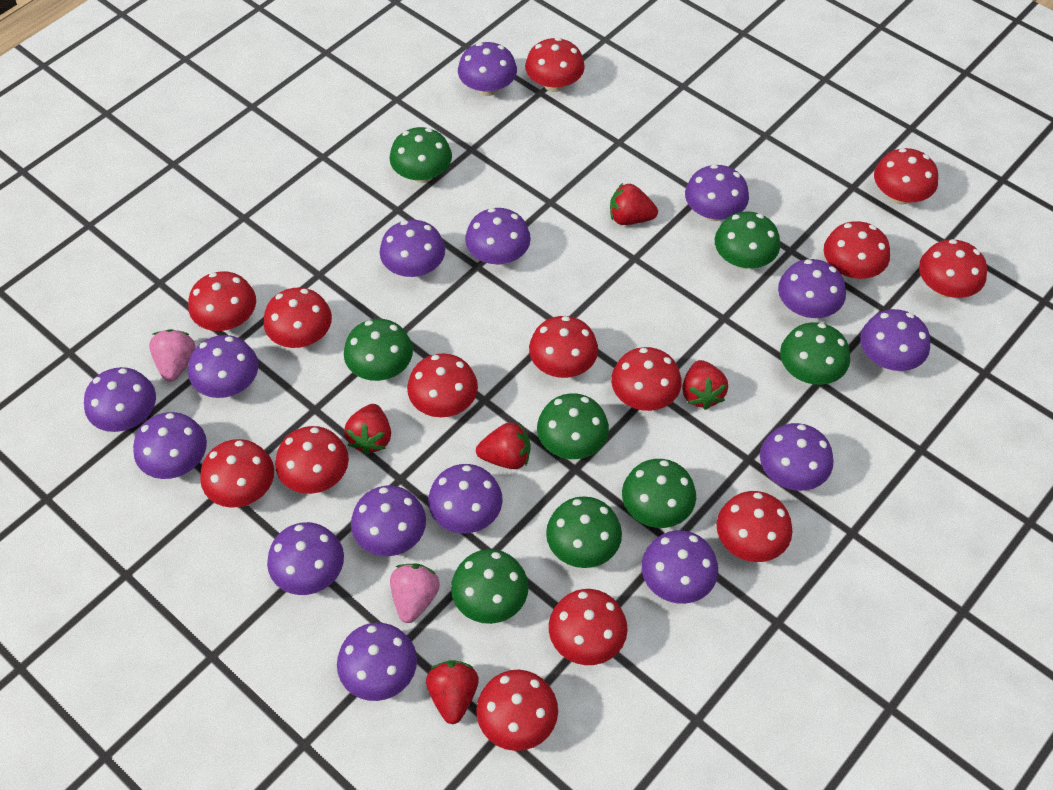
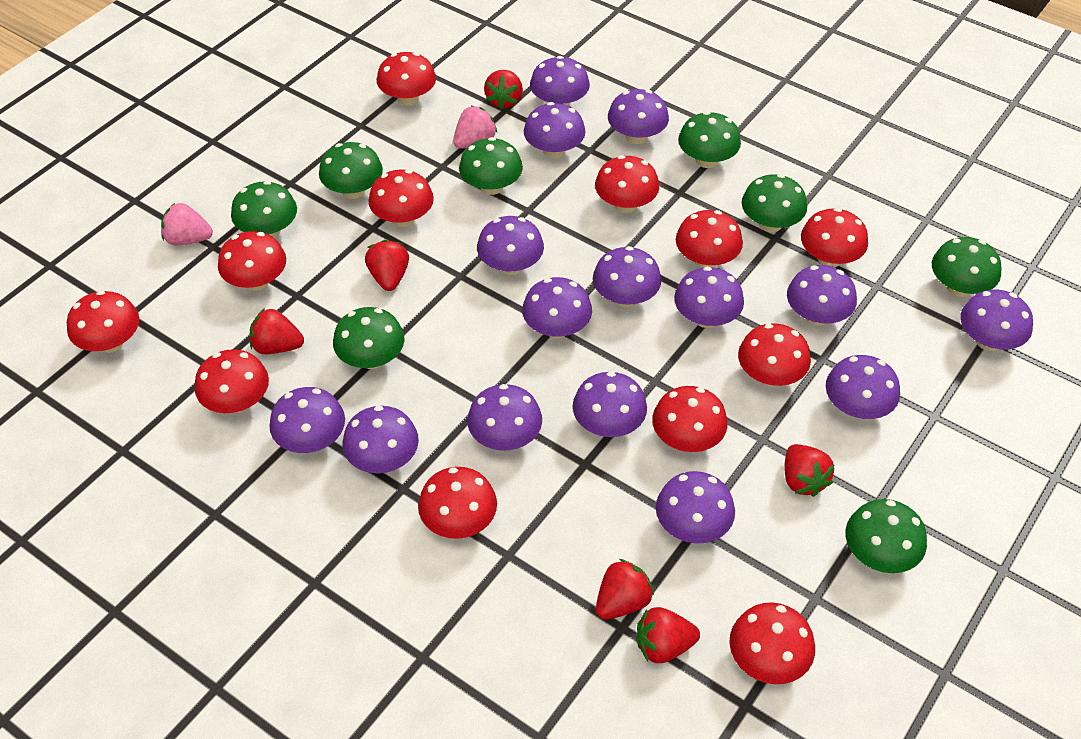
red mushroom: 14 -> 12
red strawberry: 5 -> 6

